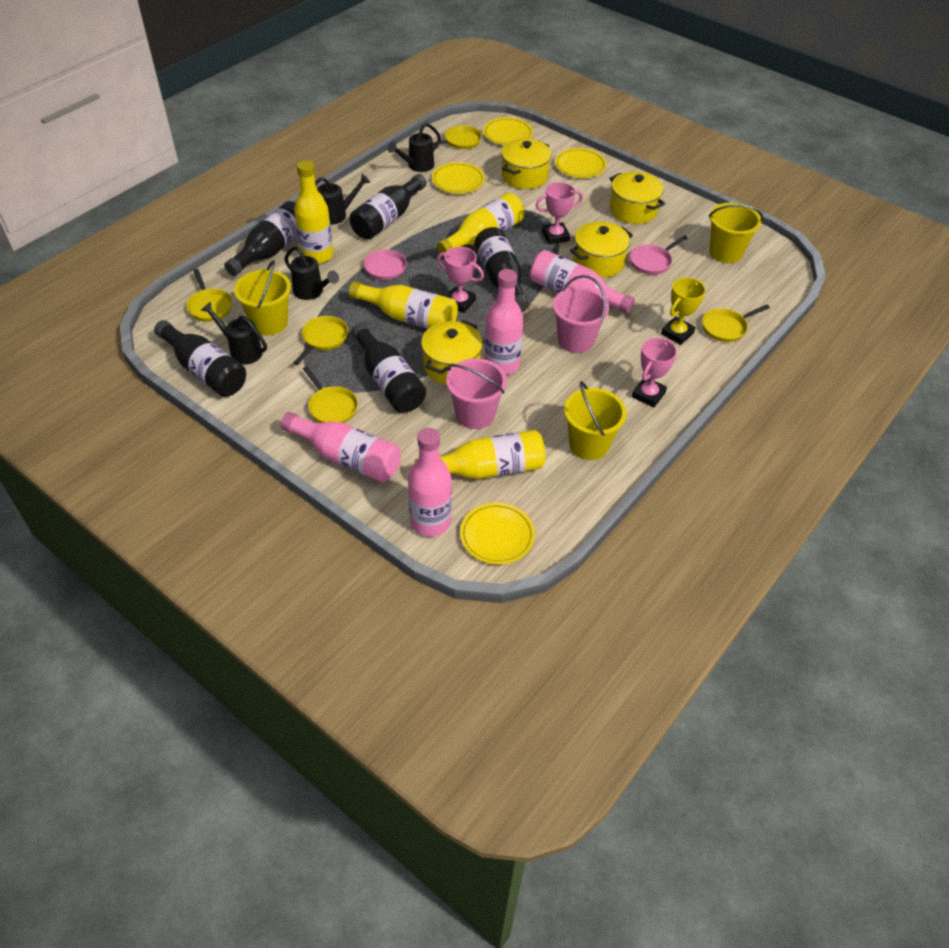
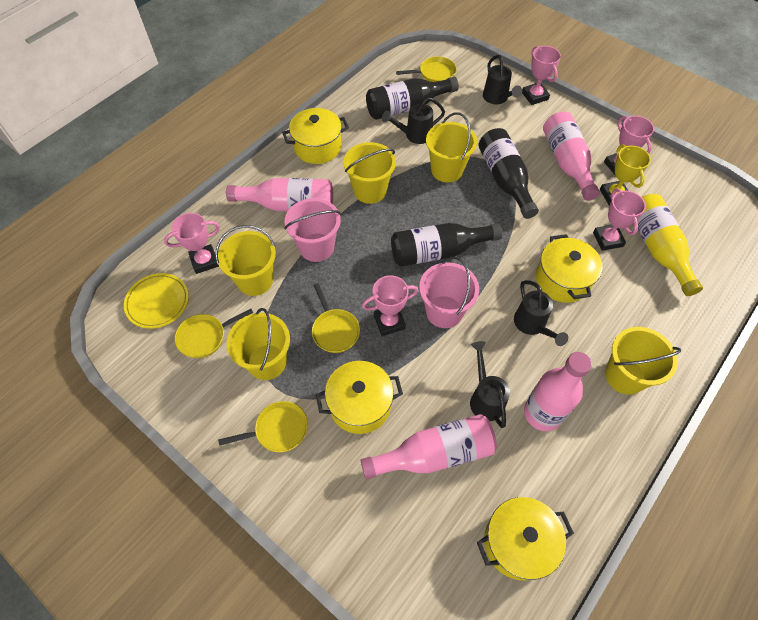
black bottle: 5 -> 3
pink pan: 2 -> 0
pink trophy: 3 -> 5
yellow bottle: 4 -> 1
yellow bucket: 3 -> 5
yellow pan: 5 -> 4
yellow plate: 4 -> 1

